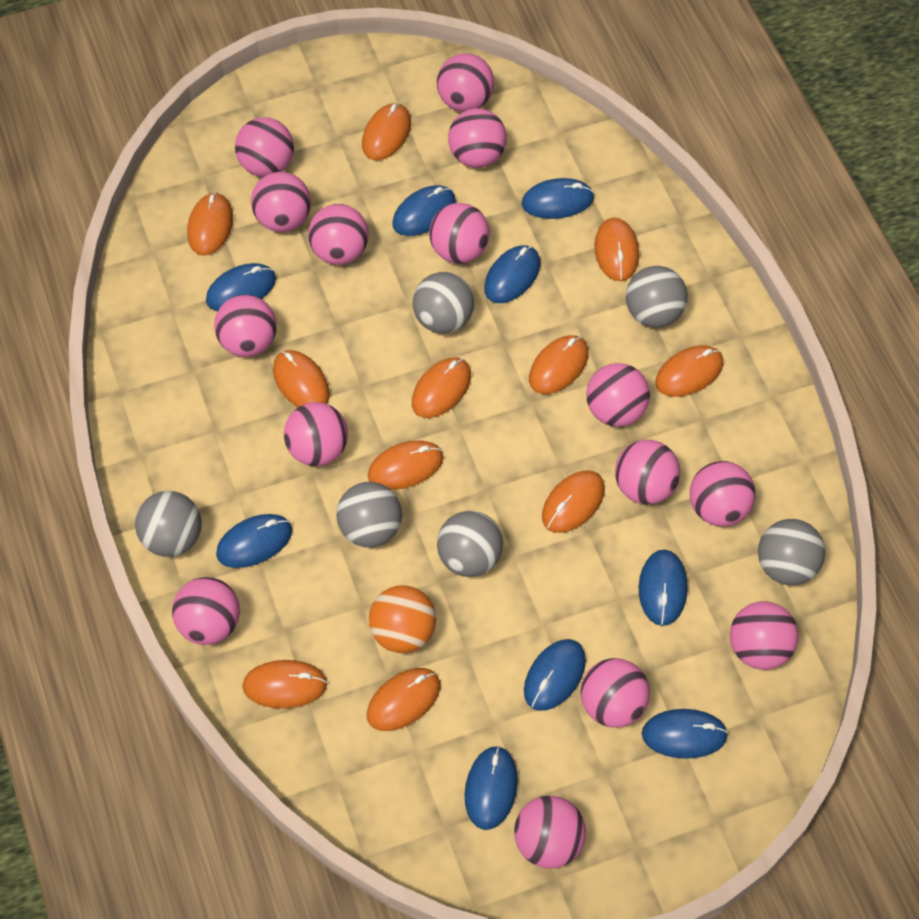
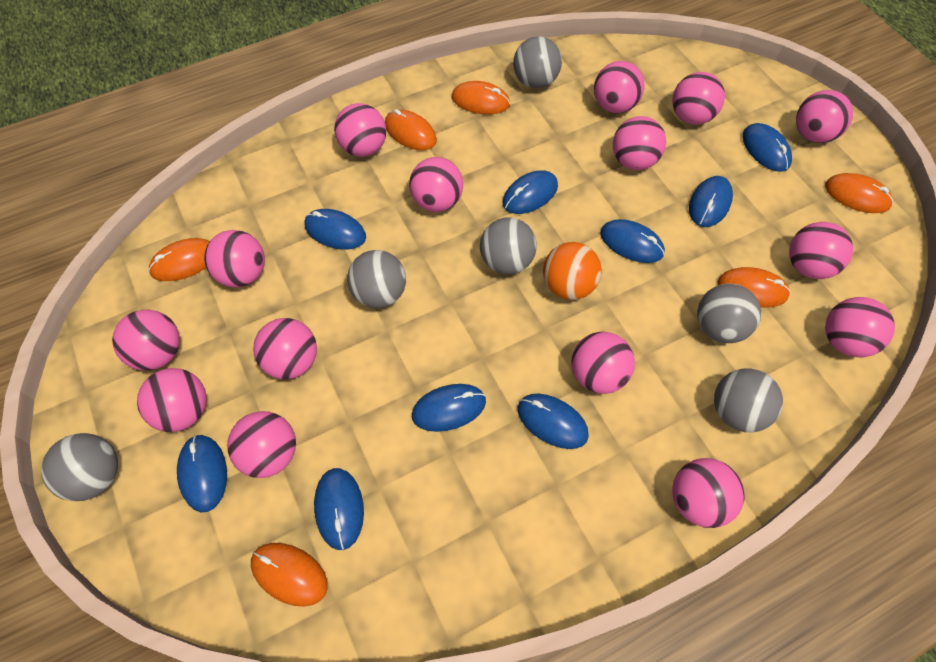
orange mouse: 11 -> 6

